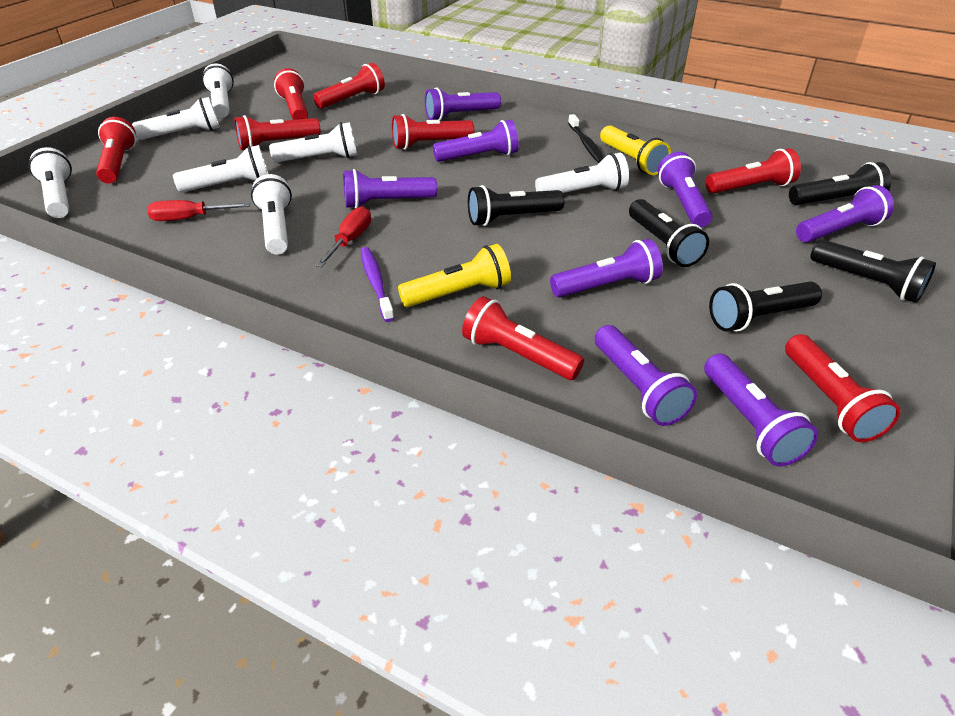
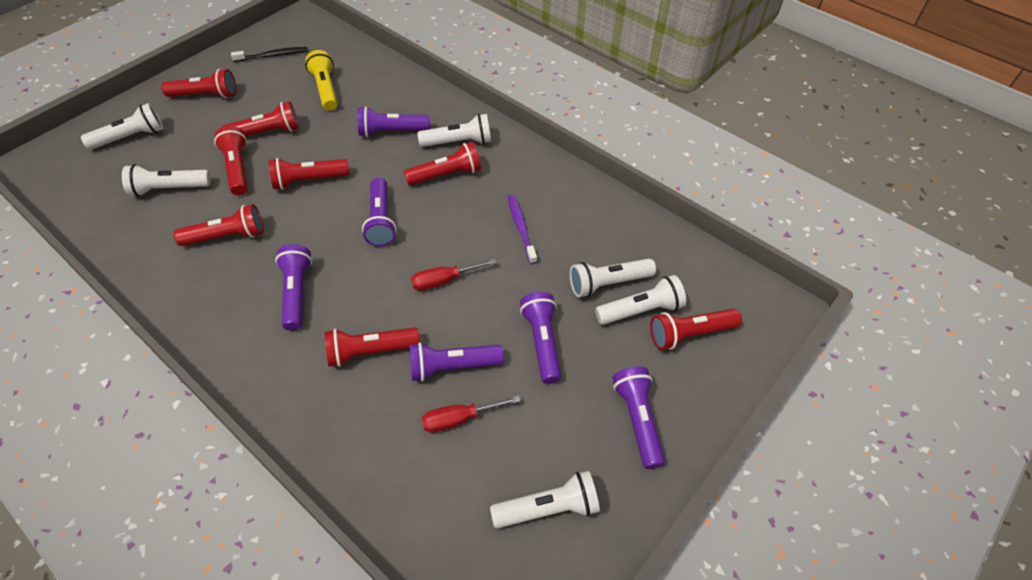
black flashlight: 5 -> 0
purple flashlight: 8 -> 6
white flashlight: 7 -> 6
yellow flashlight: 2 -> 1

